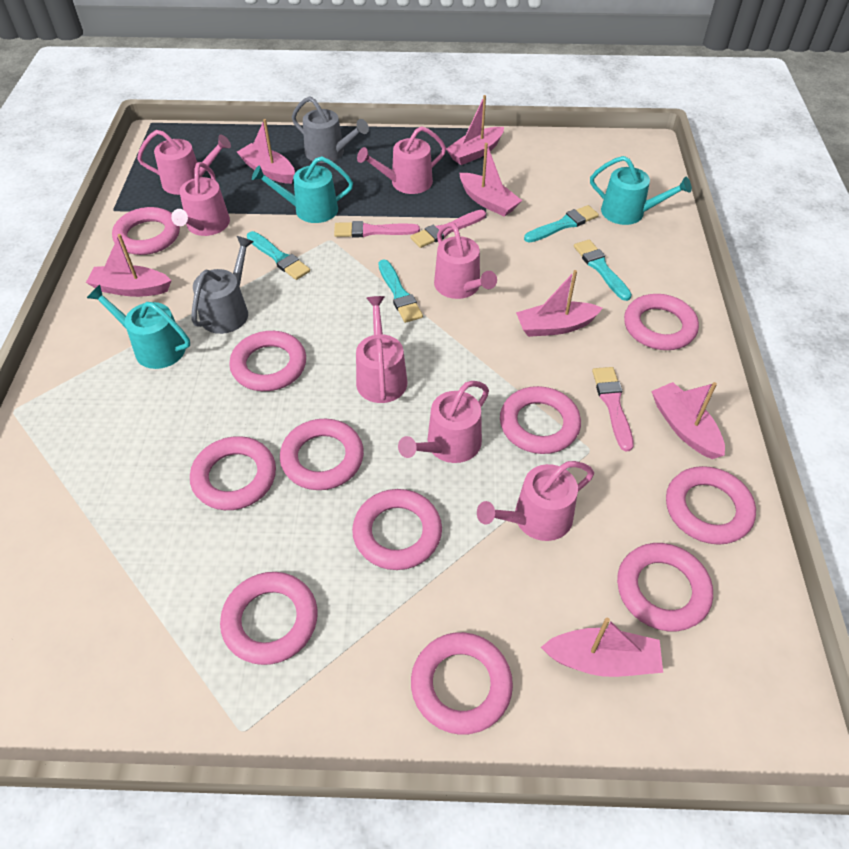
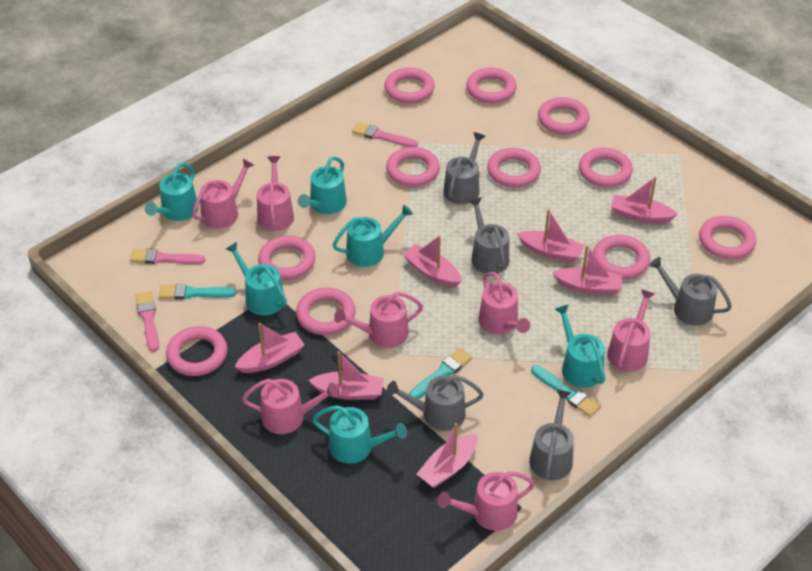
grey watering can: 2 -> 5
turquoise brush: 4 -> 3
turquoise watering can: 3 -> 6

